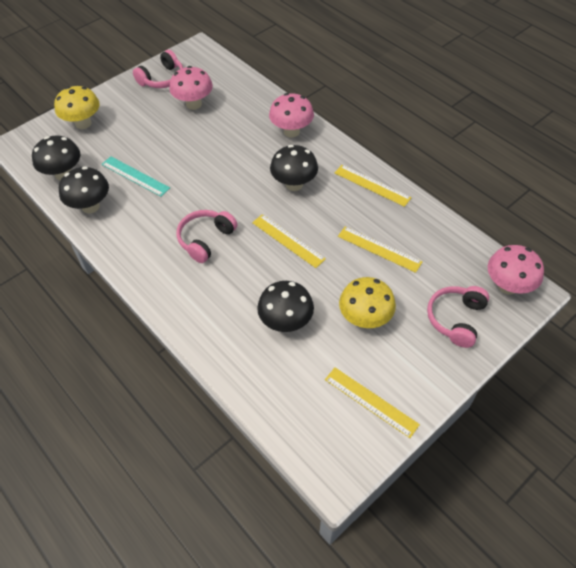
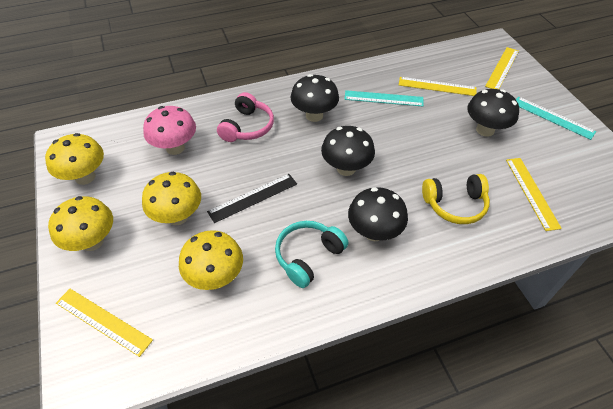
black ruler: 0 -> 1
pink headphones: 3 -> 1
pink mushroom: 3 -> 1
turquoise headphones: 0 -> 1
turquoise ruler: 1 -> 2
yellow headphones: 0 -> 1
yellow mushroom: 2 -> 4

